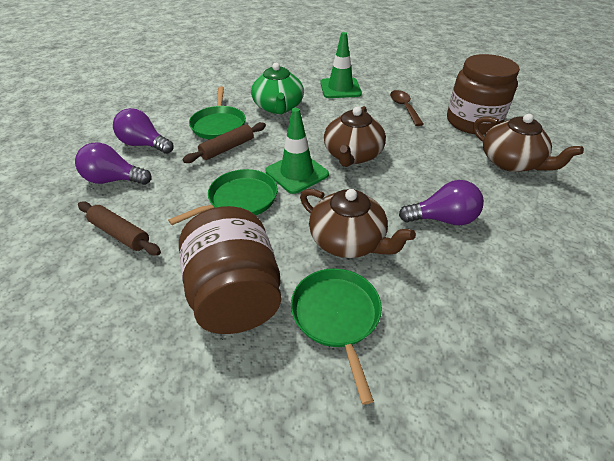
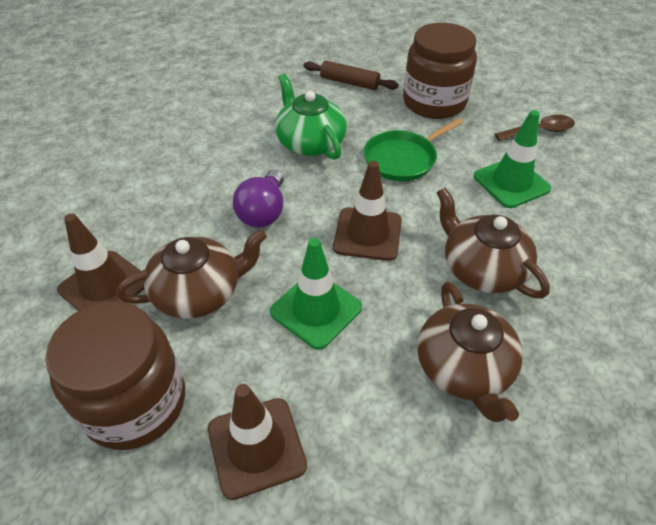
brown rolling pin: 2 -> 1
brown traffic cone: 0 -> 3
green pan: 3 -> 1
purple light bulb: 3 -> 1

